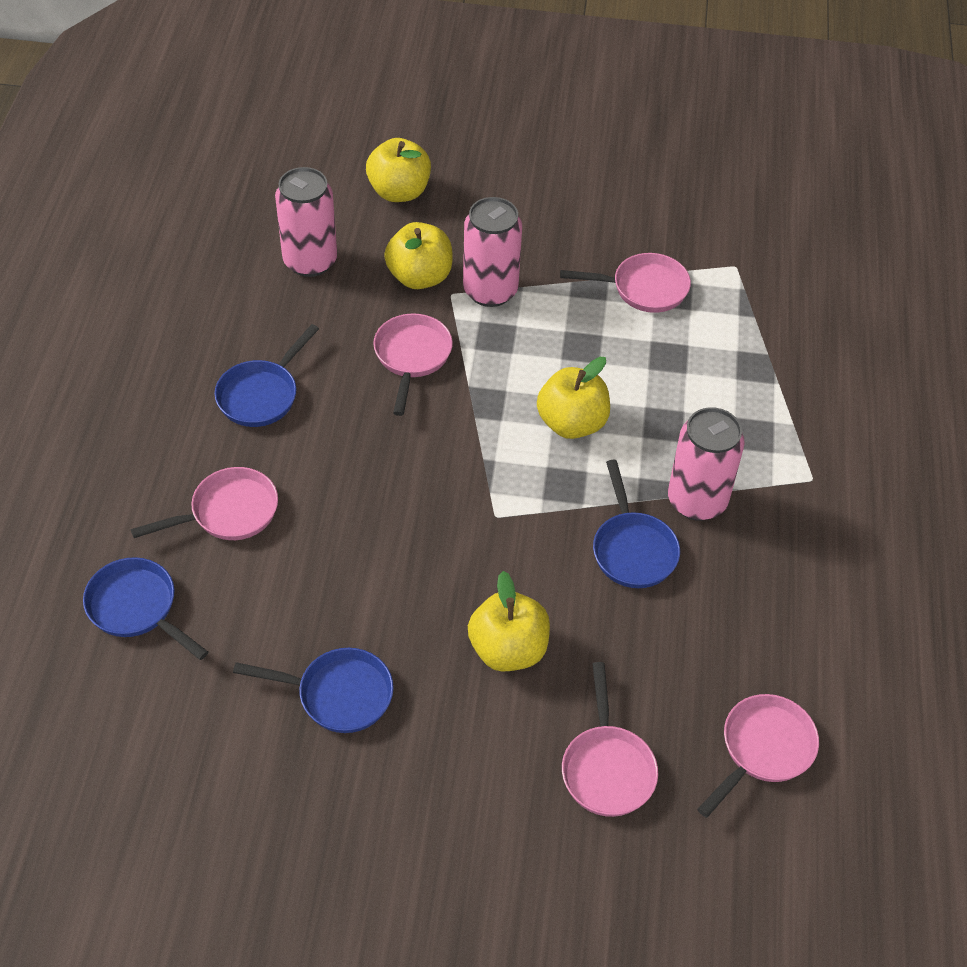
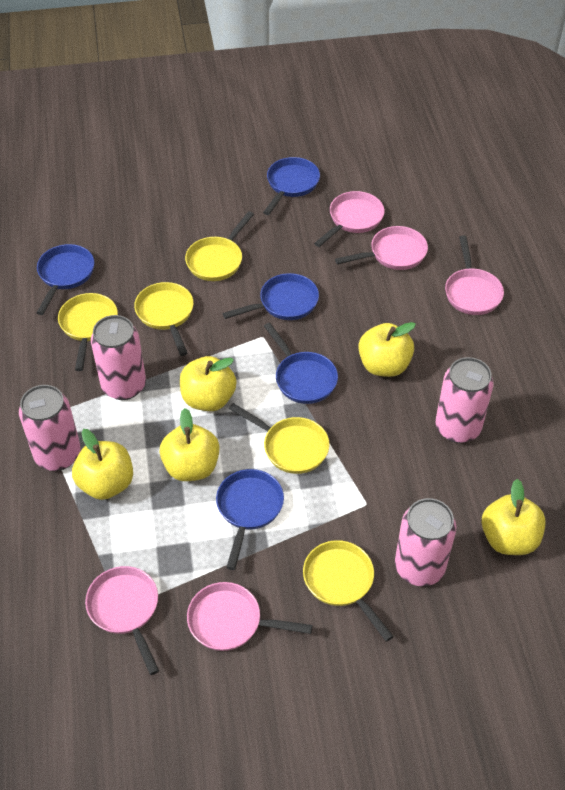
blue pan: 4 -> 5
pink can: 3 -> 4
yellow apple: 4 -> 5
yellow pan: 0 -> 5

